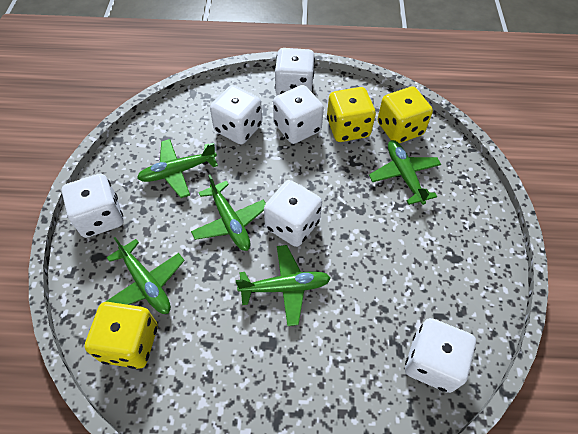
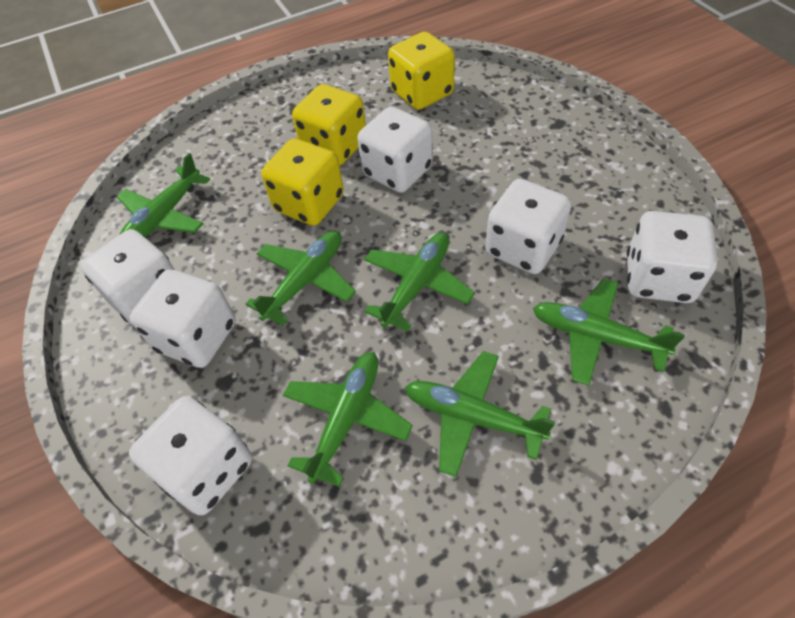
green plane: 5 -> 6

